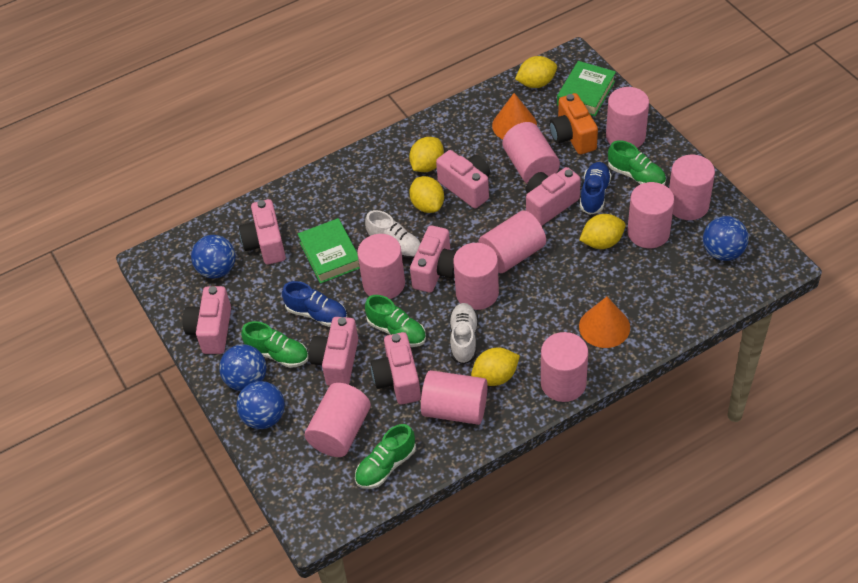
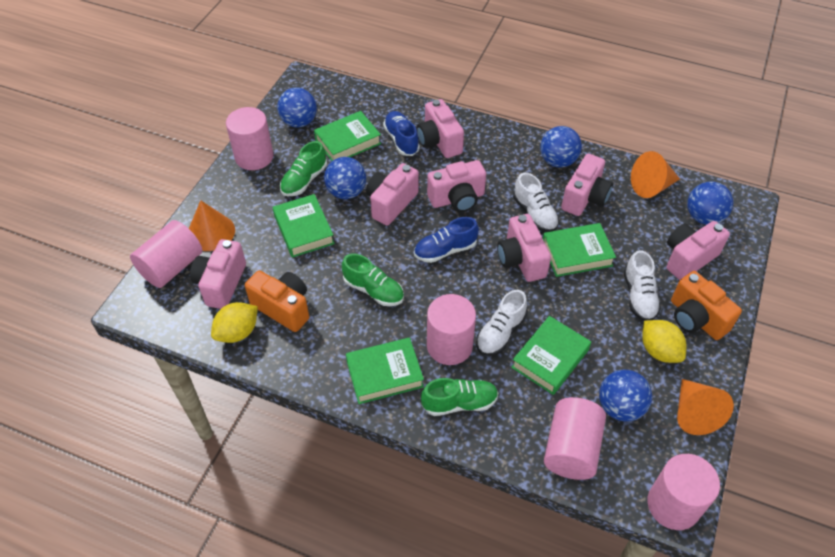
blue ball: 4 -> 5
green book: 2 -> 5
green shoe: 4 -> 3
orange camera: 1 -> 2
orange cone: 2 -> 3
pink cylinder: 10 -> 5
white shoe: 2 -> 3
yellow lemon: 5 -> 2

